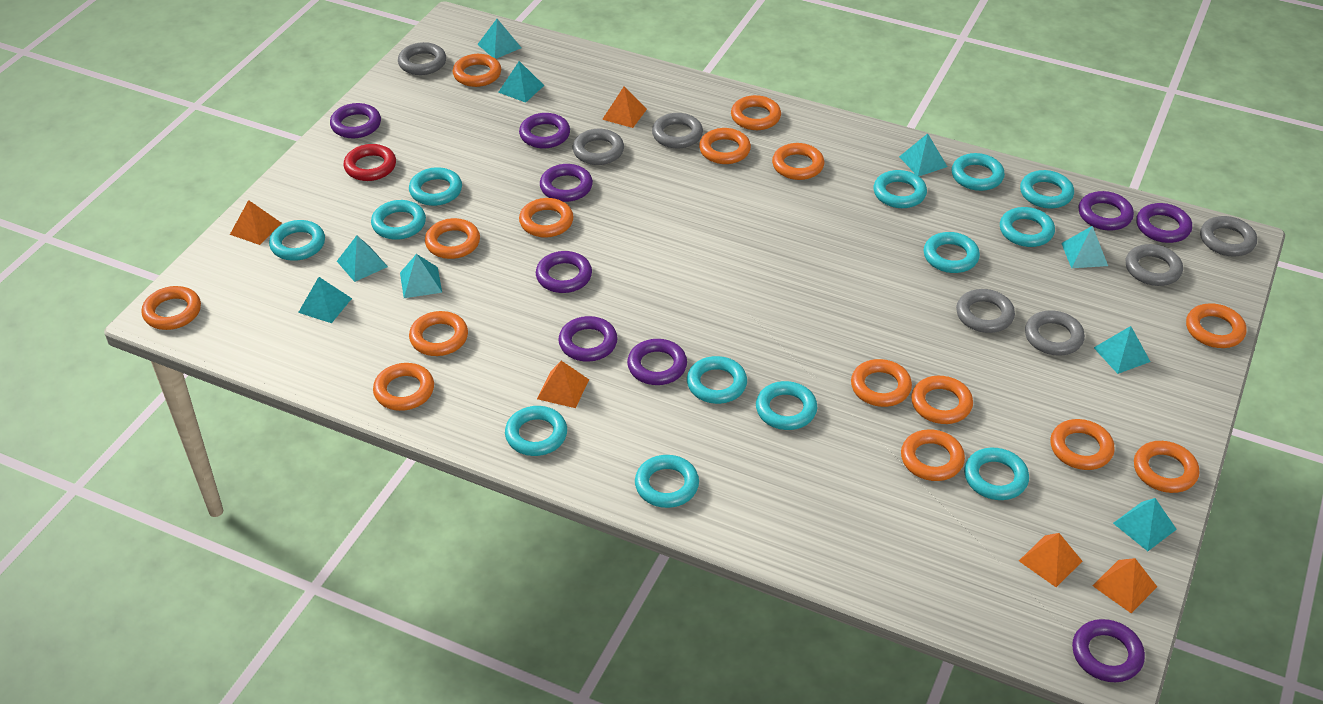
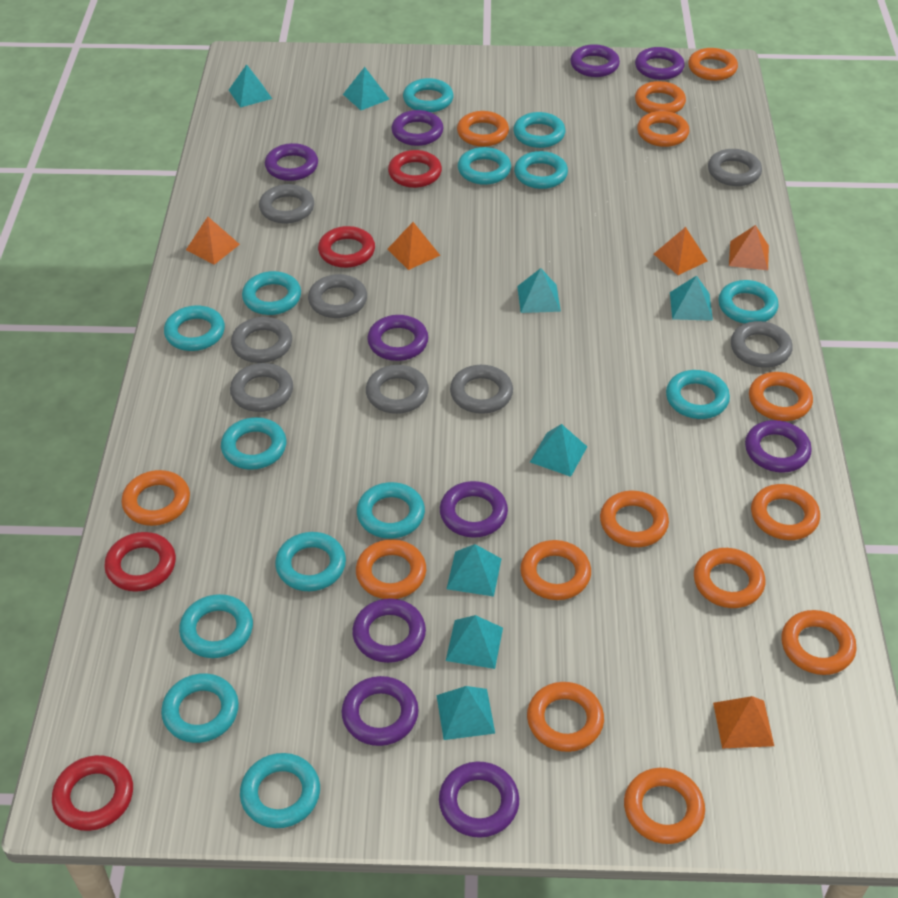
grey ring: 7 -> 8
orange ring: 15 -> 14
purple ring: 9 -> 10
red ring: 1 -> 4
turquoise pyramid: 9 -> 8
turquoise ring: 13 -> 14

